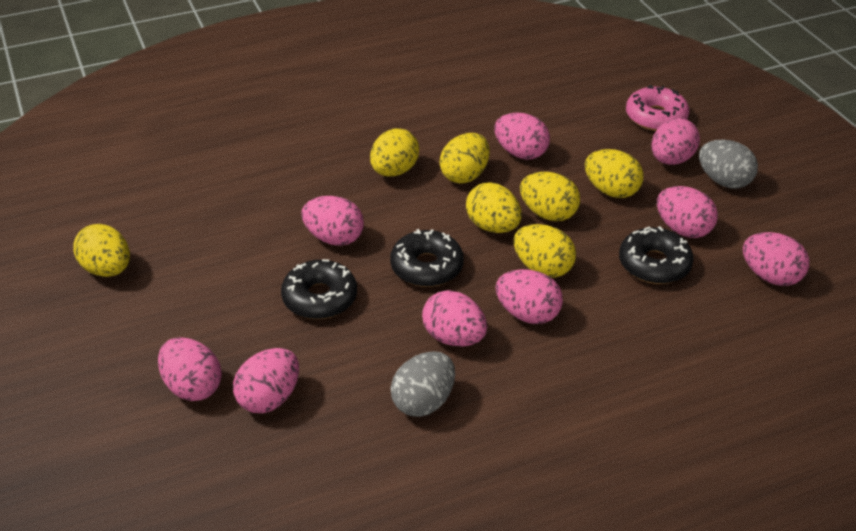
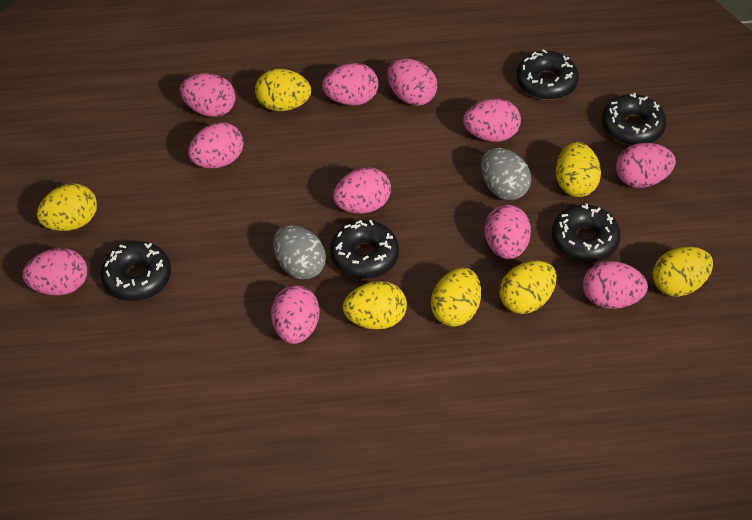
black donut: 3 -> 5
pink donut: 1 -> 0
pink egg: 9 -> 11

